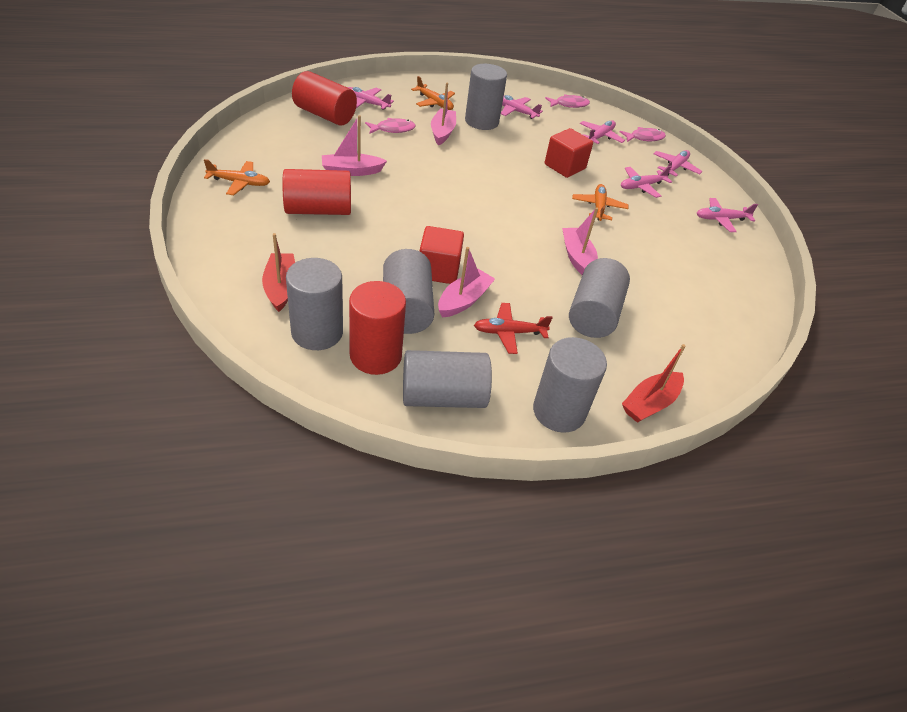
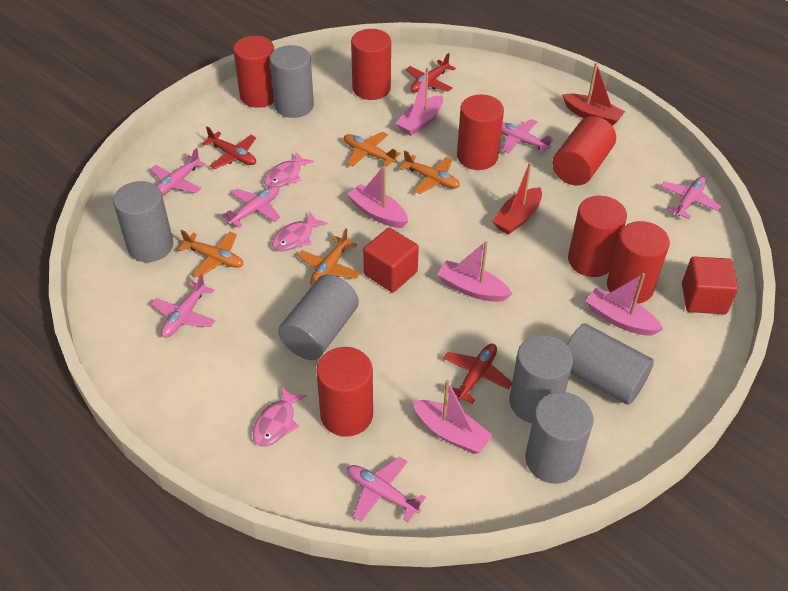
orange plane: 3 -> 4
pink boat: 4 -> 5
red cylinder: 3 -> 7
red plane: 1 -> 3

